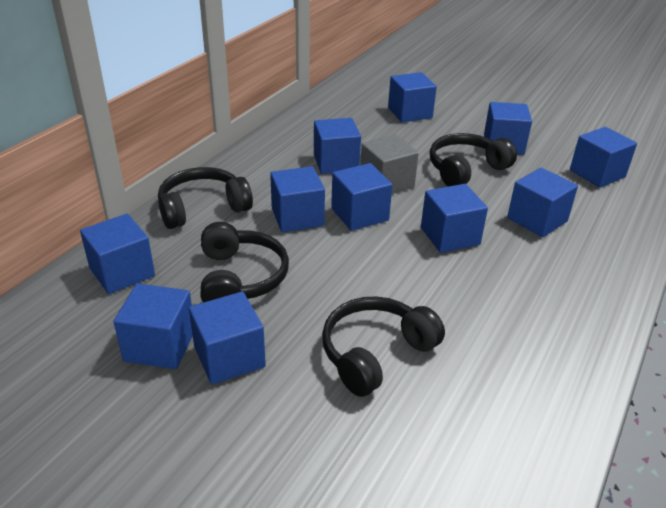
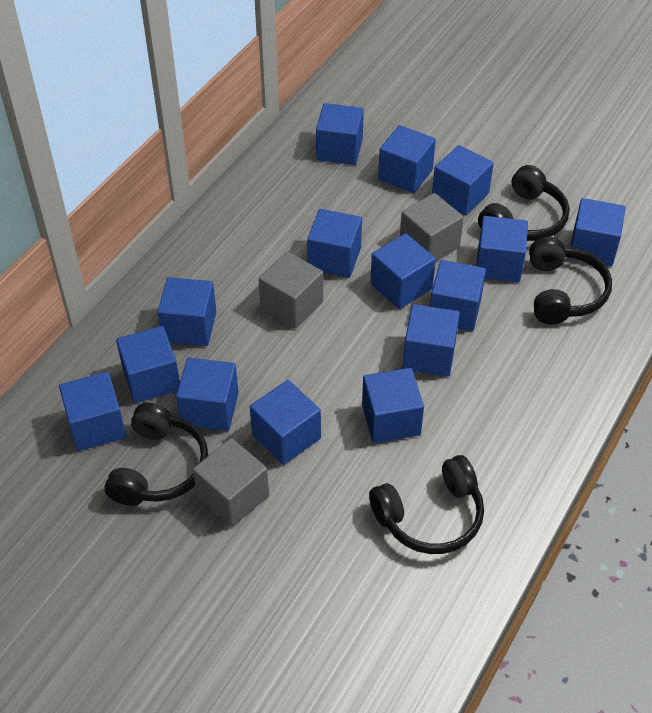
blue cube: 11 -> 15
grey cube: 1 -> 3

